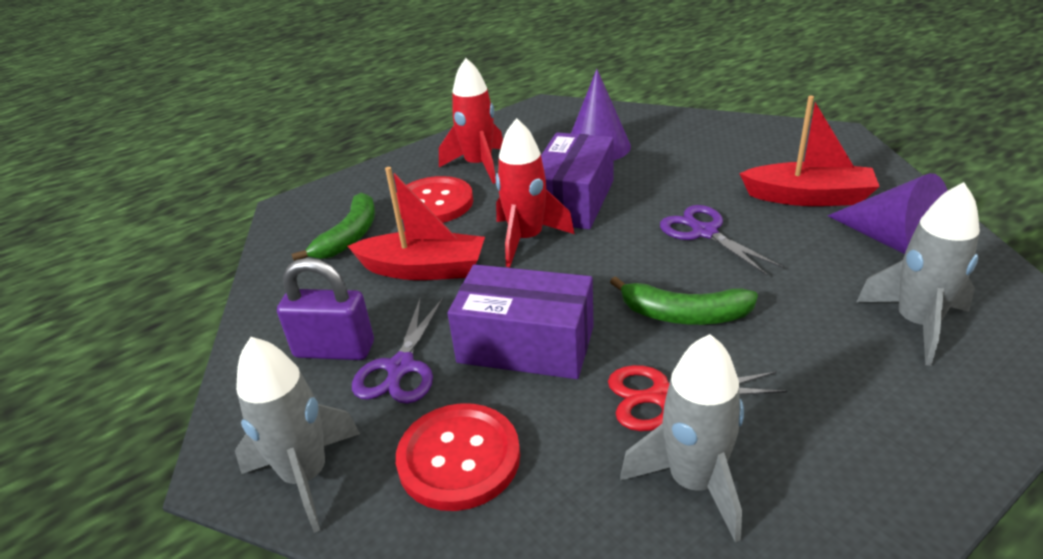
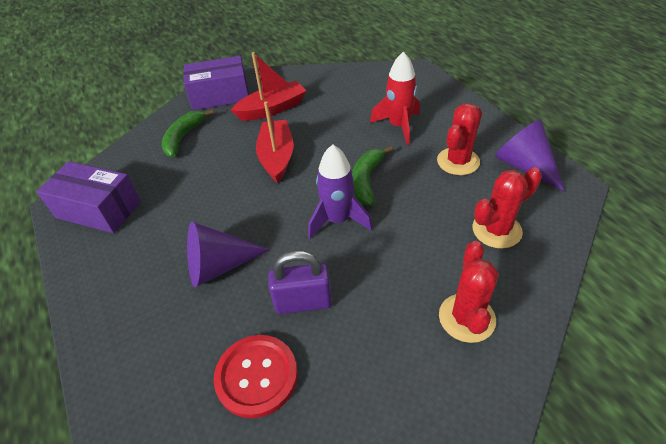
grey rocket: 3 -> 0
purple rocket: 0 -> 1
purple scissors: 2 -> 0
red button: 2 -> 1
red cactus: 0 -> 3
red rocket: 2 -> 1
red scissors: 1 -> 0

